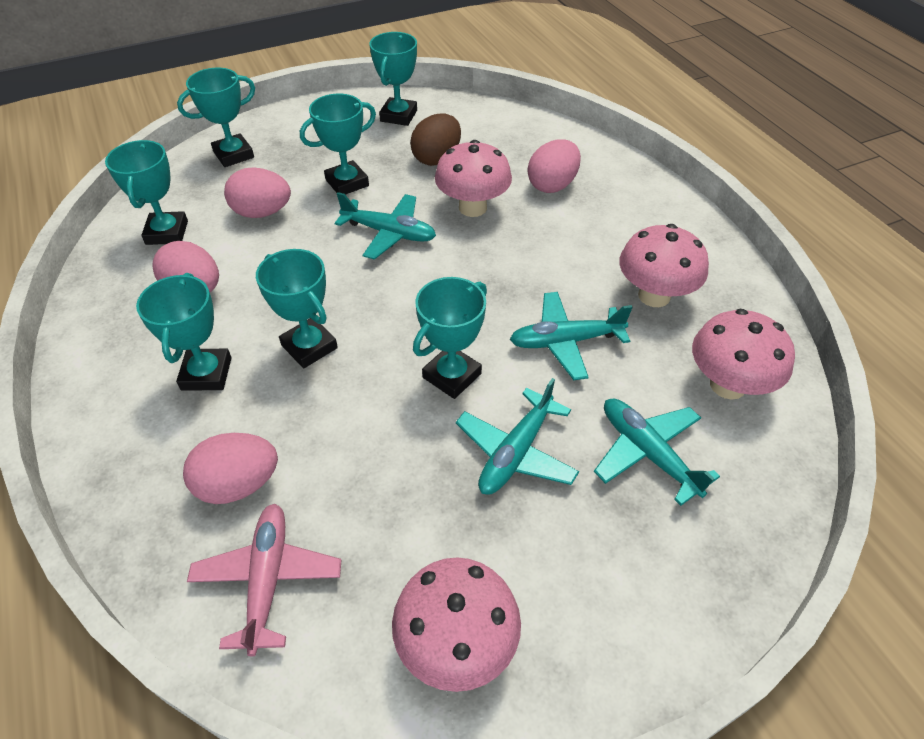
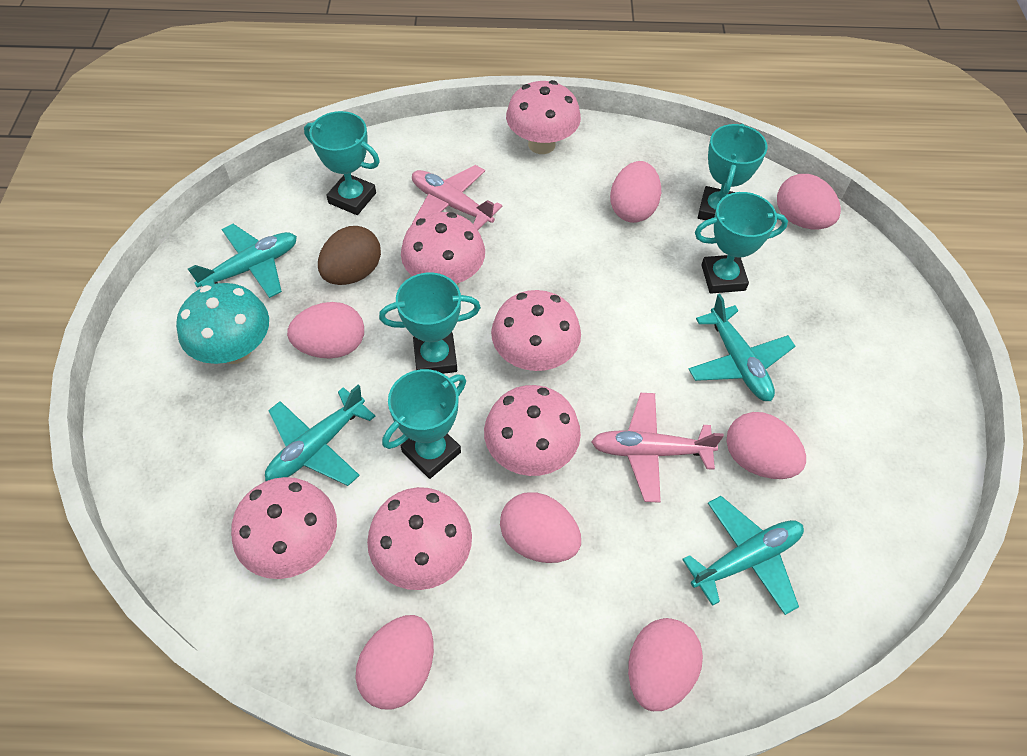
pink egg: 4 -> 7
pink mushroom: 4 -> 6
pink plane: 1 -> 2
turquoise mushroom: 0 -> 1
turquoise trophy: 7 -> 5

